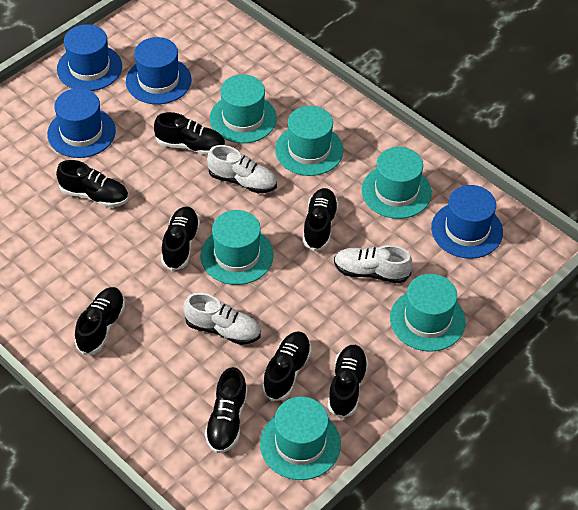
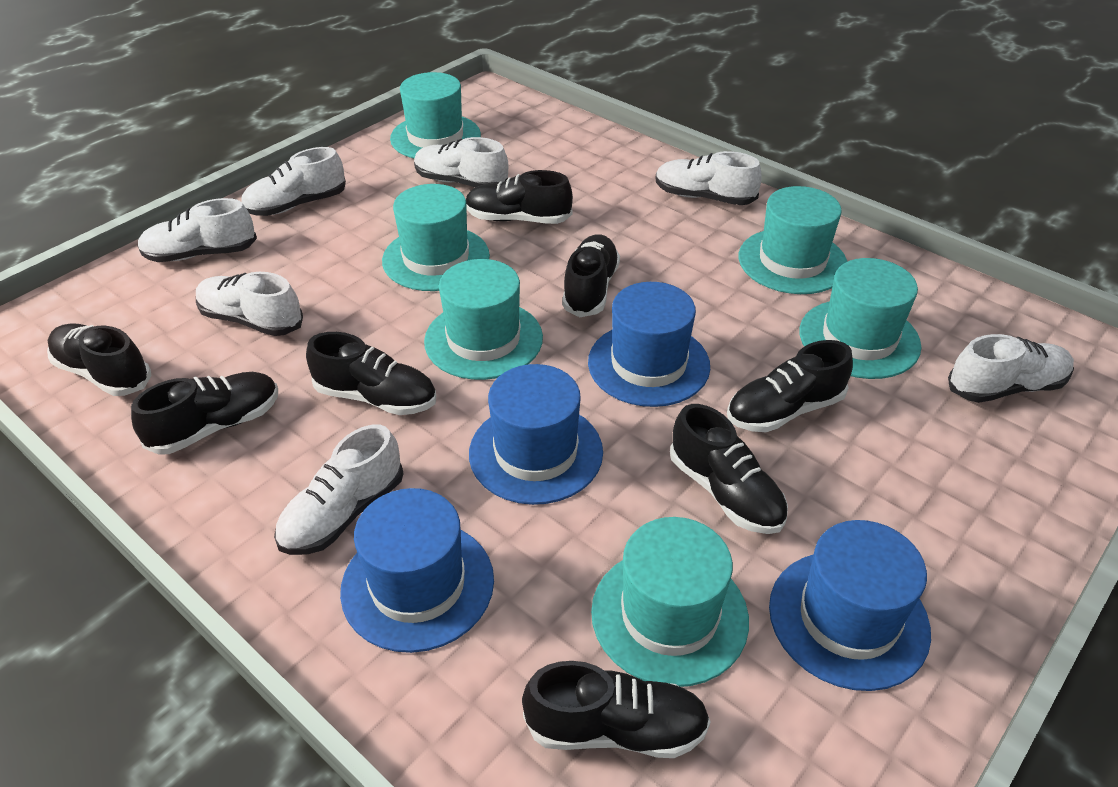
white shoe: 3 -> 7

